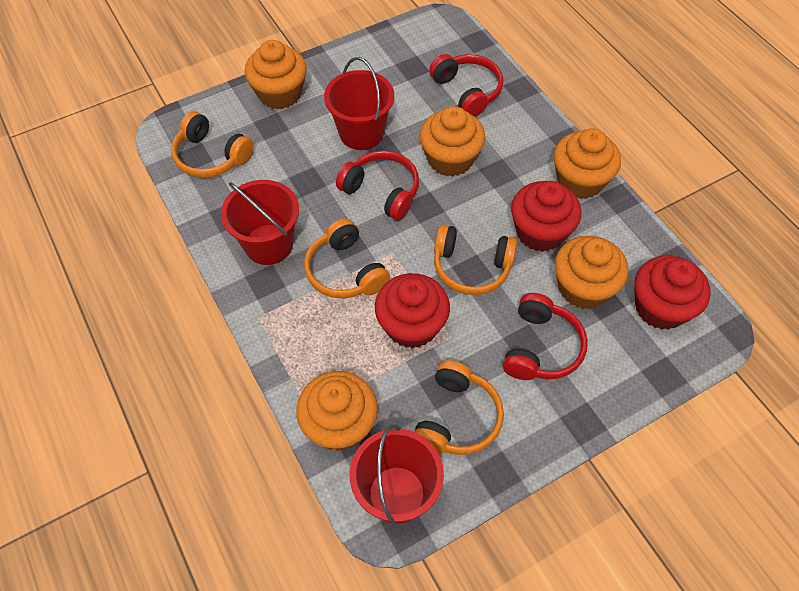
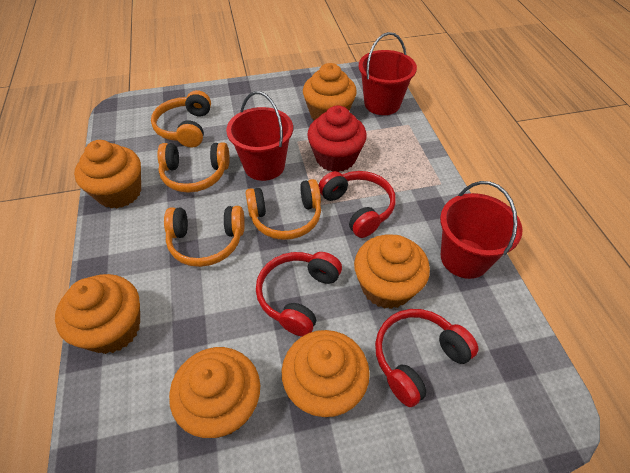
orange cupcake: 5 -> 6
red cupcake: 3 -> 1

